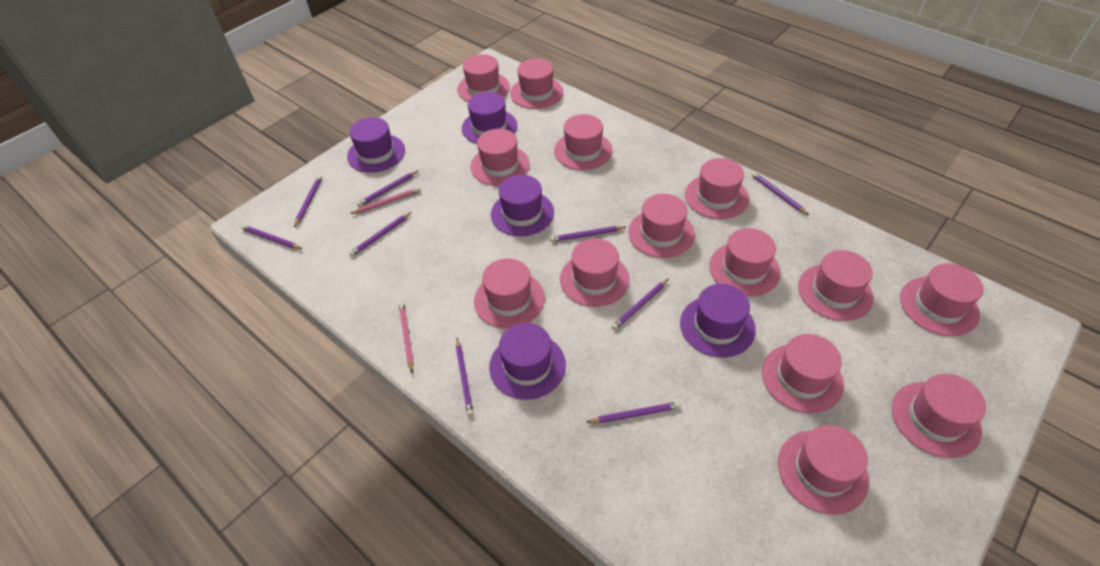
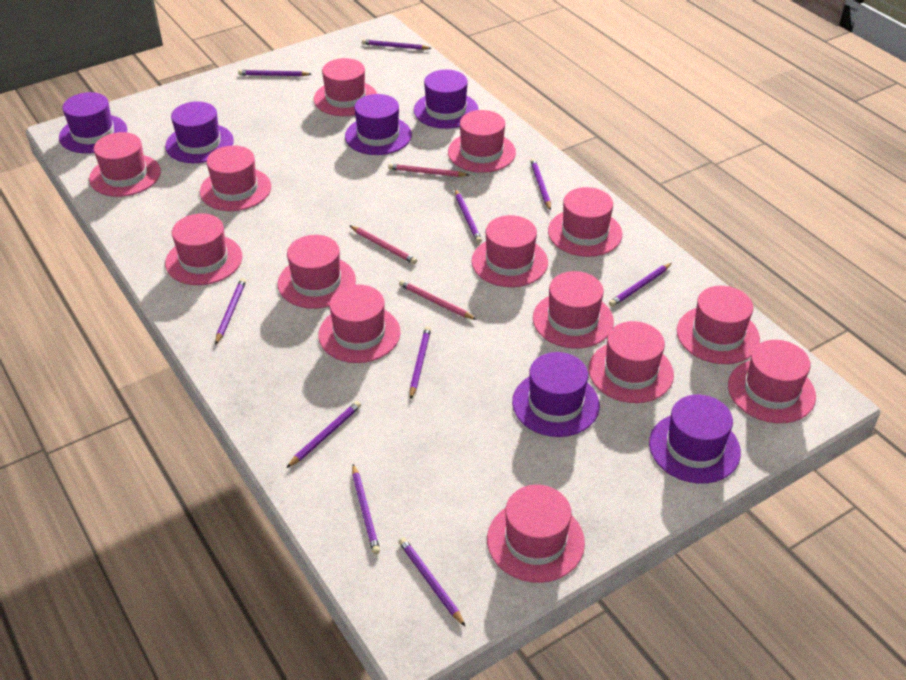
pink pencil: 2 -> 3
purple hat: 5 -> 6
purple pencil: 9 -> 10

